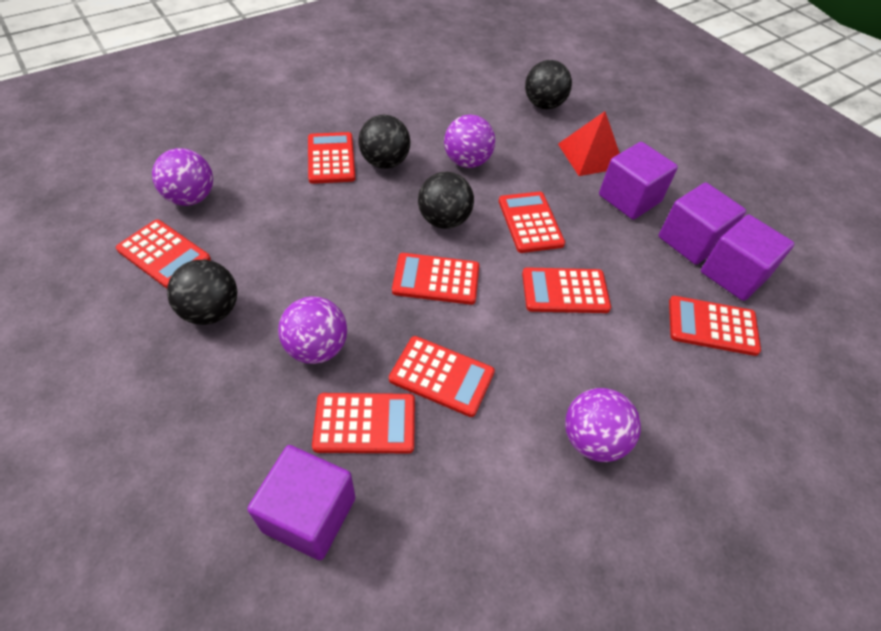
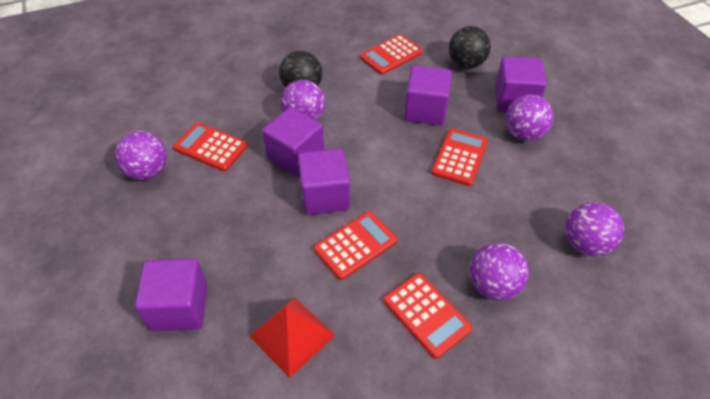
black ball: 4 -> 2
purple ball: 4 -> 5
purple cube: 4 -> 5
red calculator: 8 -> 5

